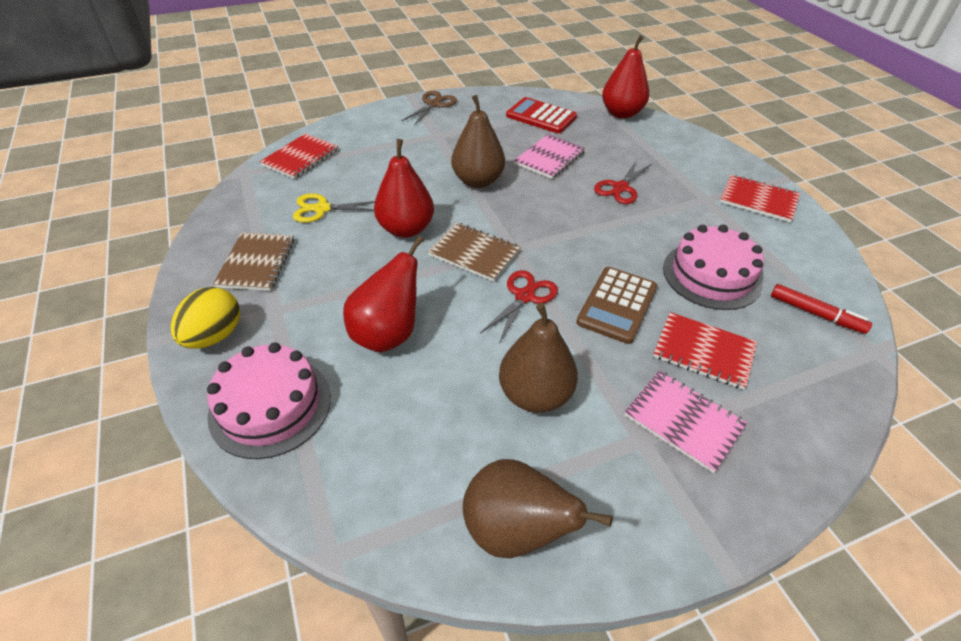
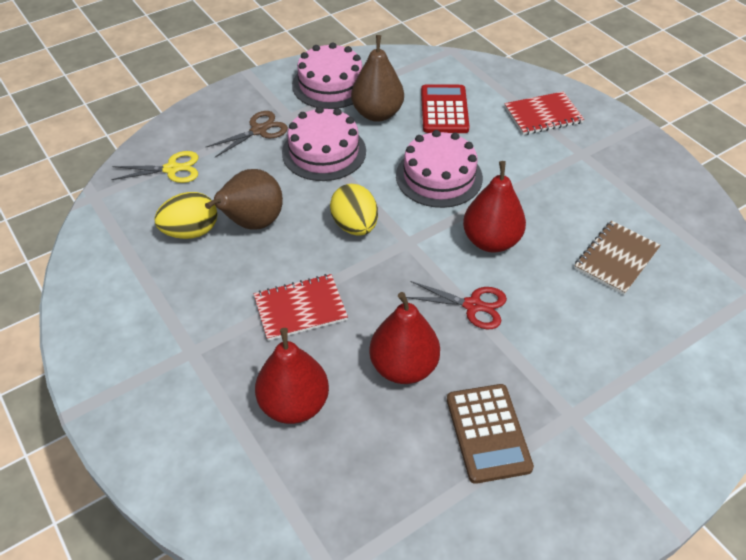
brown notebook: 2 -> 1
brown pear: 3 -> 2
pink cake: 2 -> 3
pink notebook: 2 -> 0
red marker: 1 -> 0
red notebook: 3 -> 2
red scissors: 2 -> 1
yellow egg: 1 -> 2

